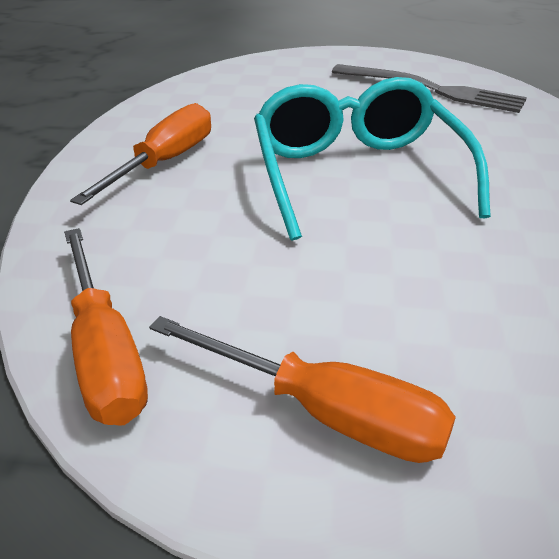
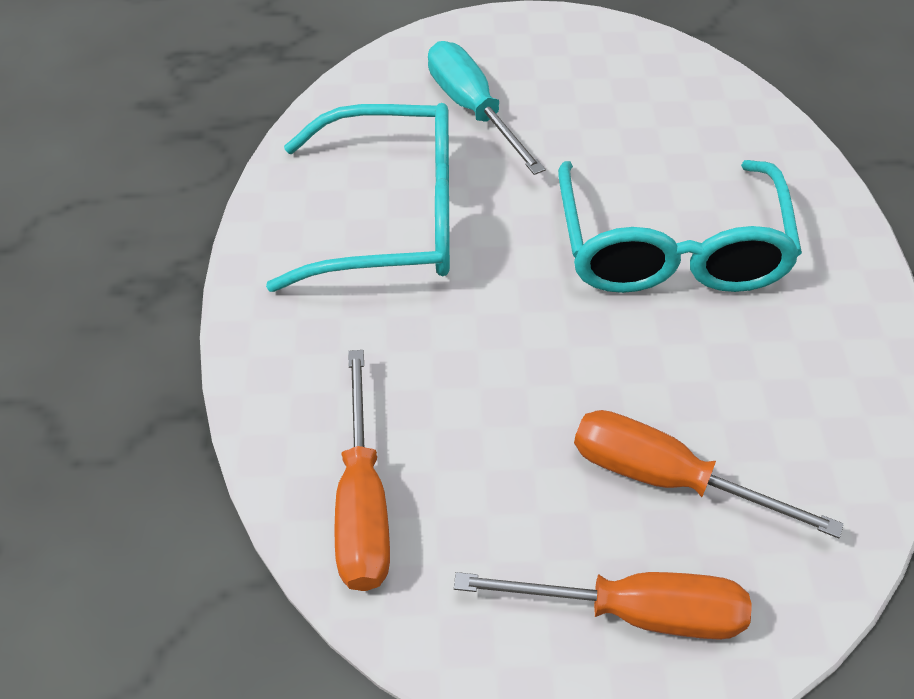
grey fork: 1 -> 0
turquoise glasses: 1 -> 2
turquoise screwdriver: 0 -> 1

